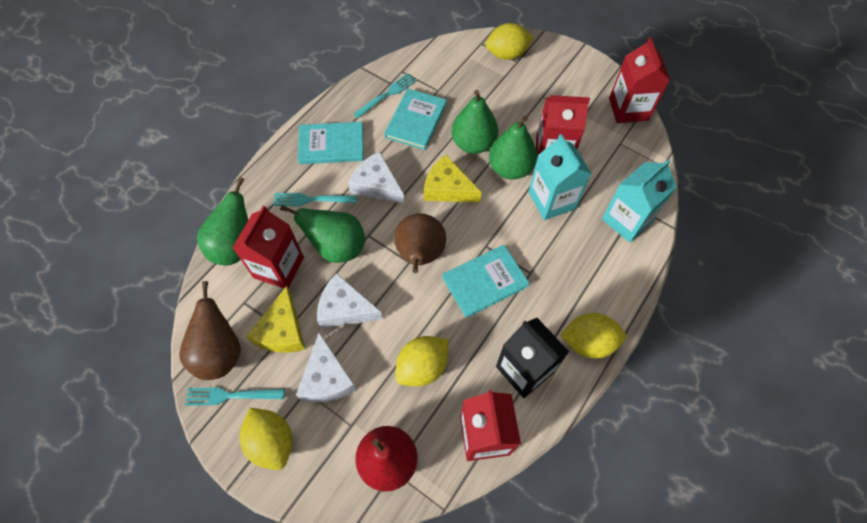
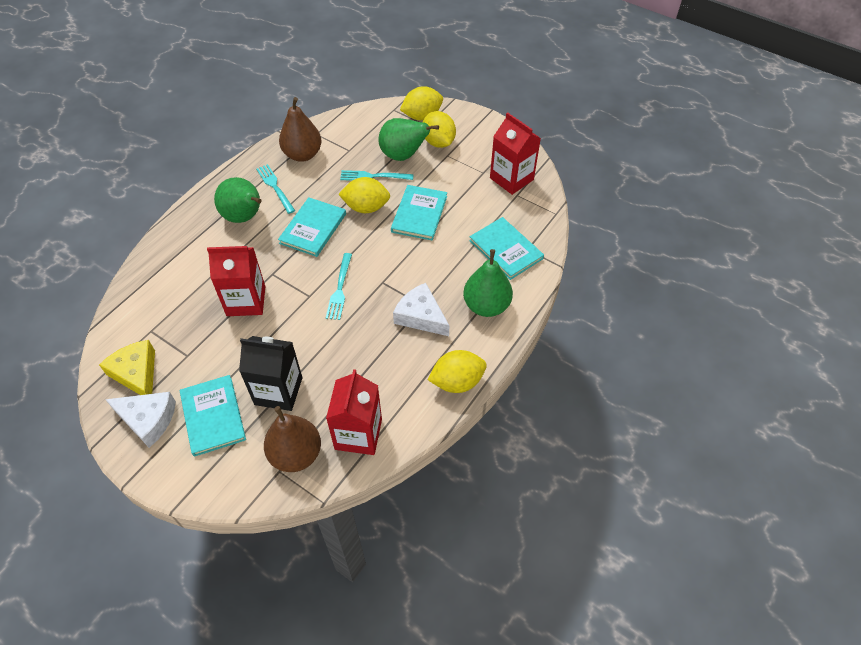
green pear: 4 -> 3
red carton: 4 -> 3
red pear: 1 -> 0
turquoise book: 3 -> 4
turquoise carton: 2 -> 0
white cheese: 3 -> 2
yellow cheese: 2 -> 1

